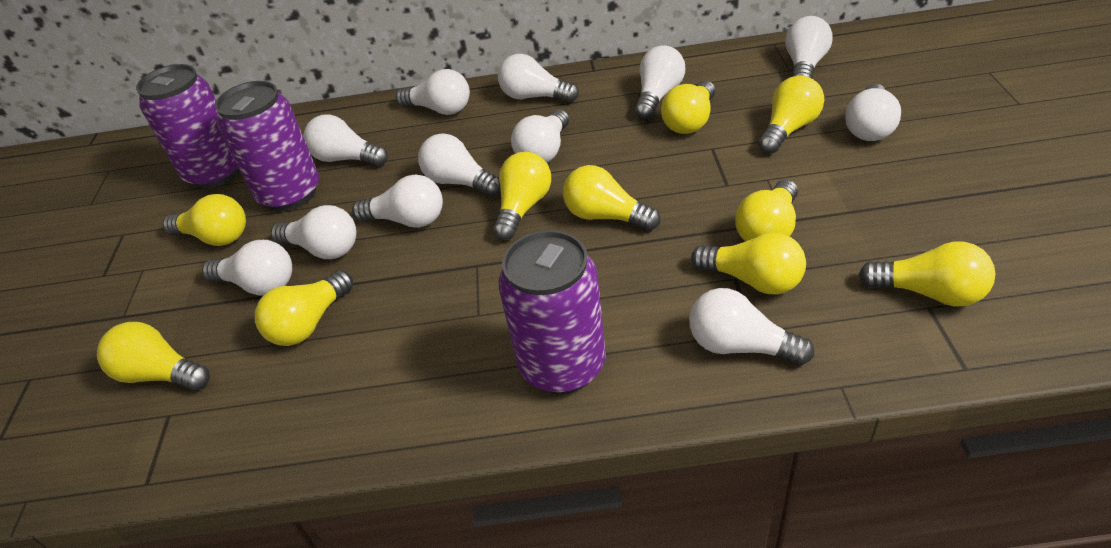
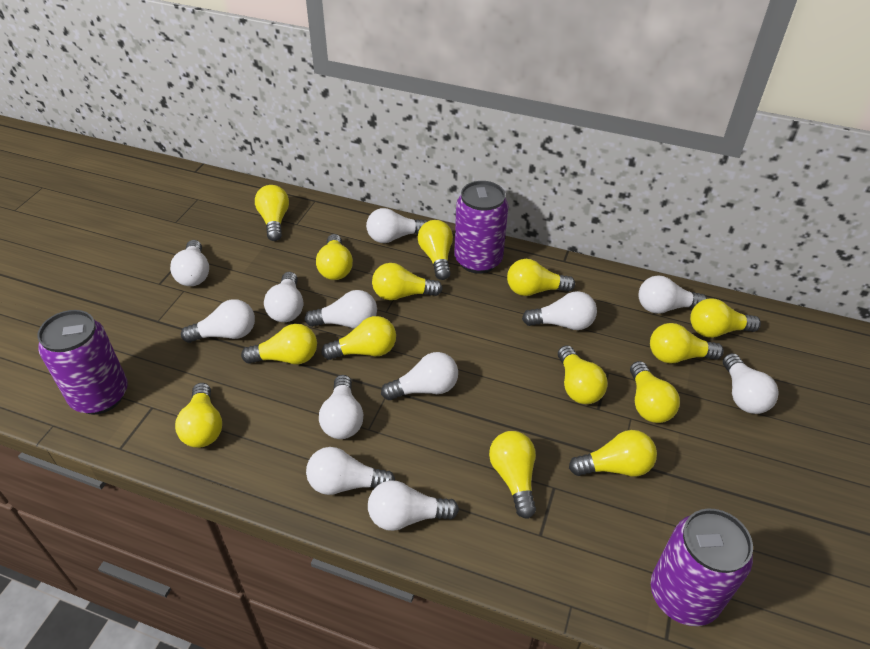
yellow light bulb: 10 -> 14

